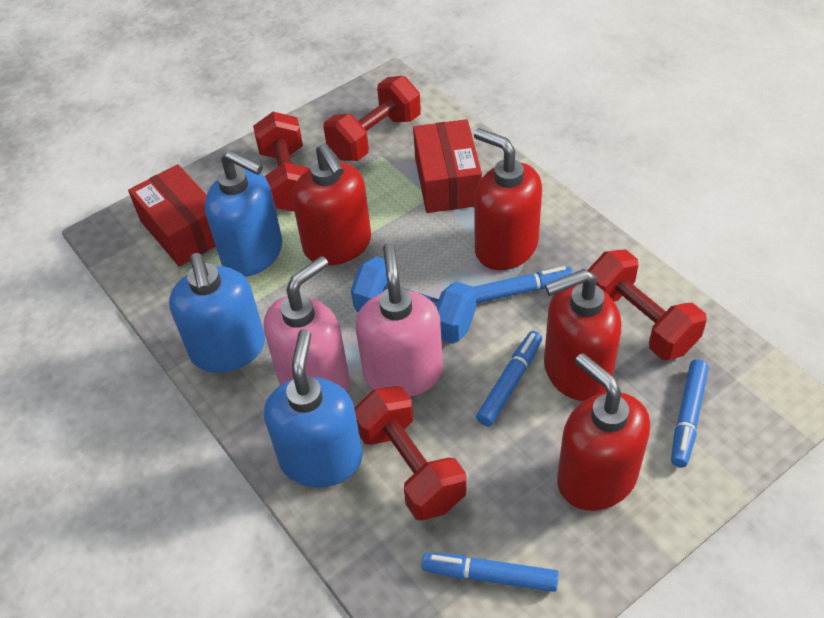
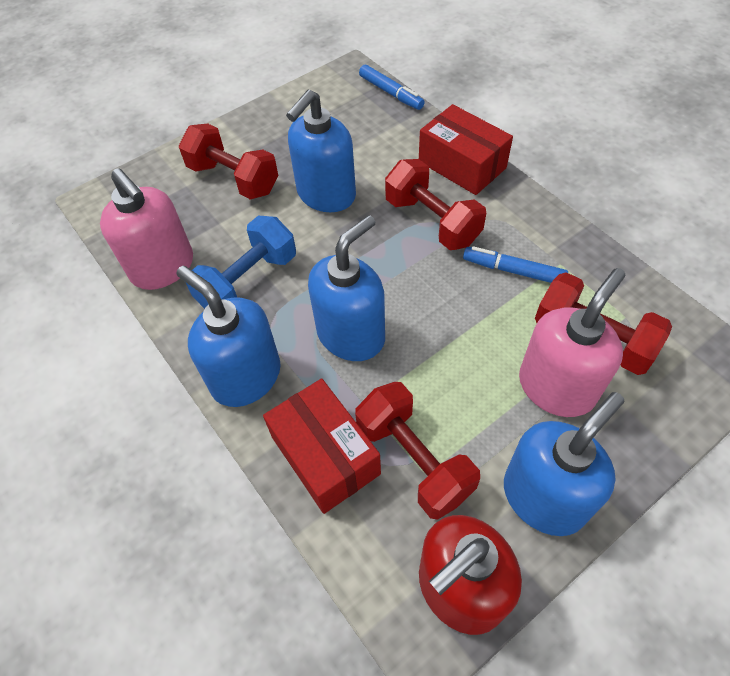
blue marker: 4 -> 2
blue soap dispenser: 3 -> 4
red soap dispenser: 4 -> 1

